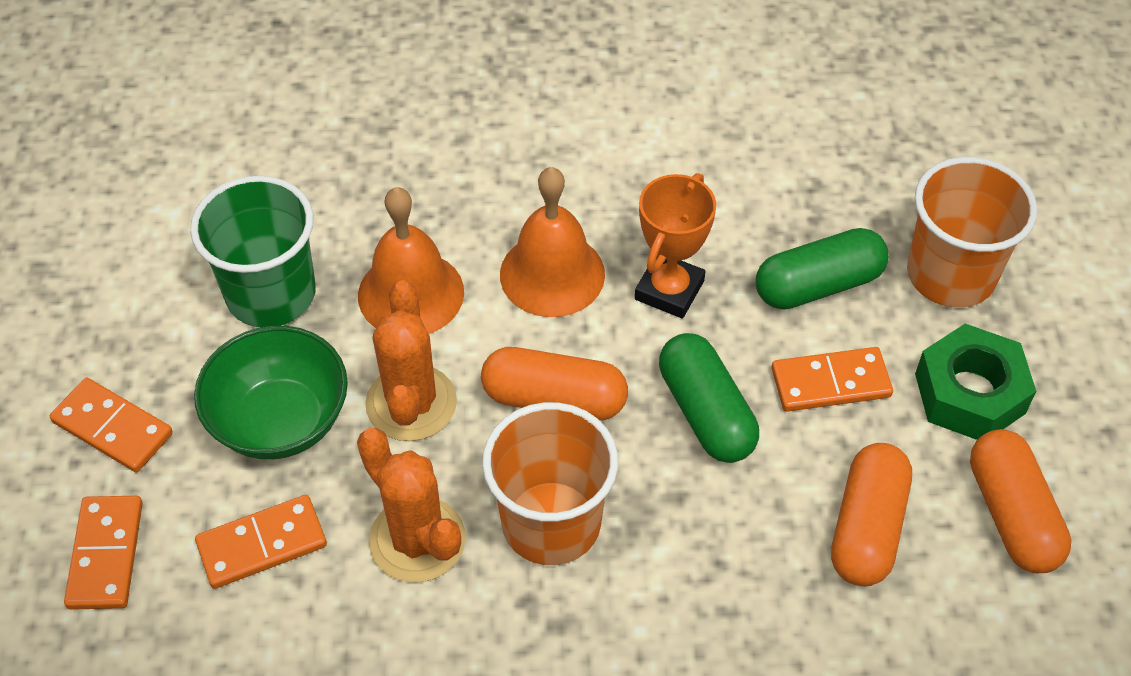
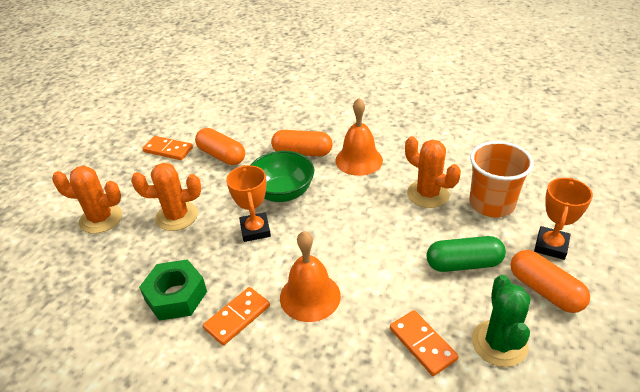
green cactus: 0 -> 1
green capsule: 2 -> 1
green cup: 1 -> 0
orange cactus: 2 -> 3
orange cup: 2 -> 1
orange domino: 4 -> 3
orange trophy: 1 -> 2

